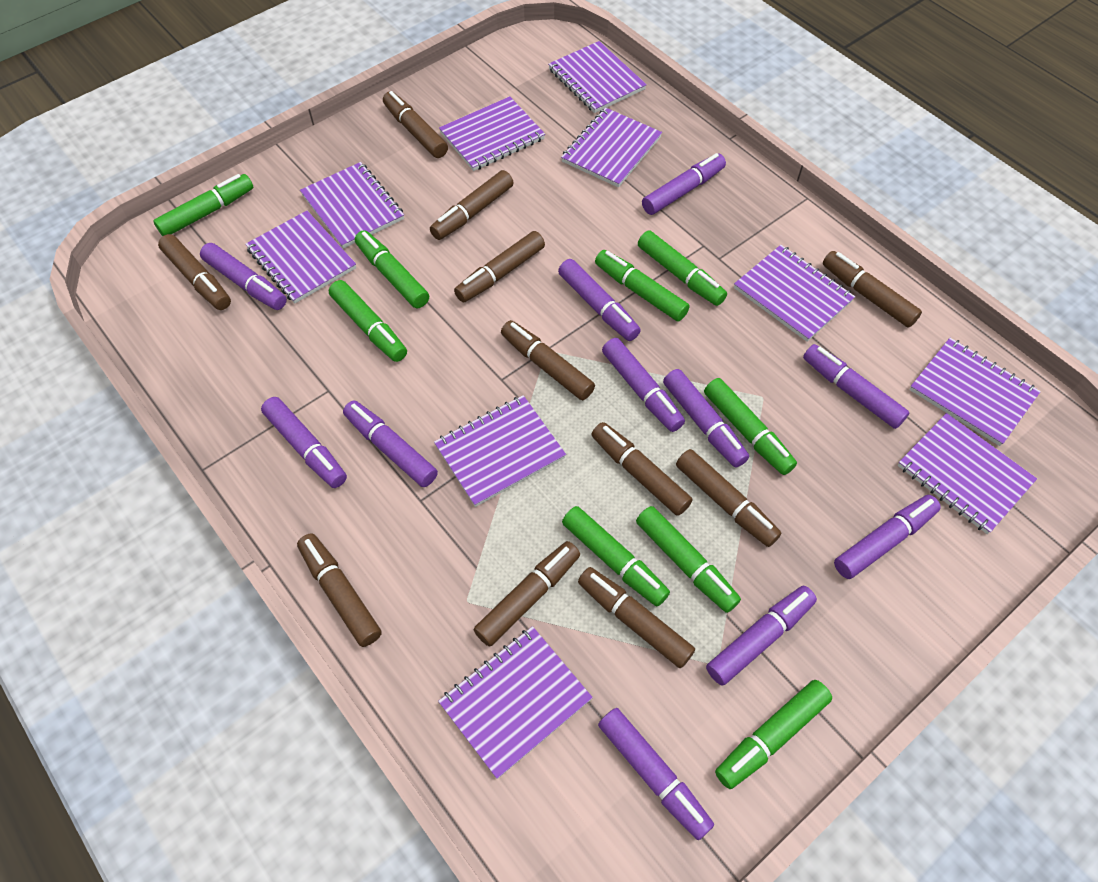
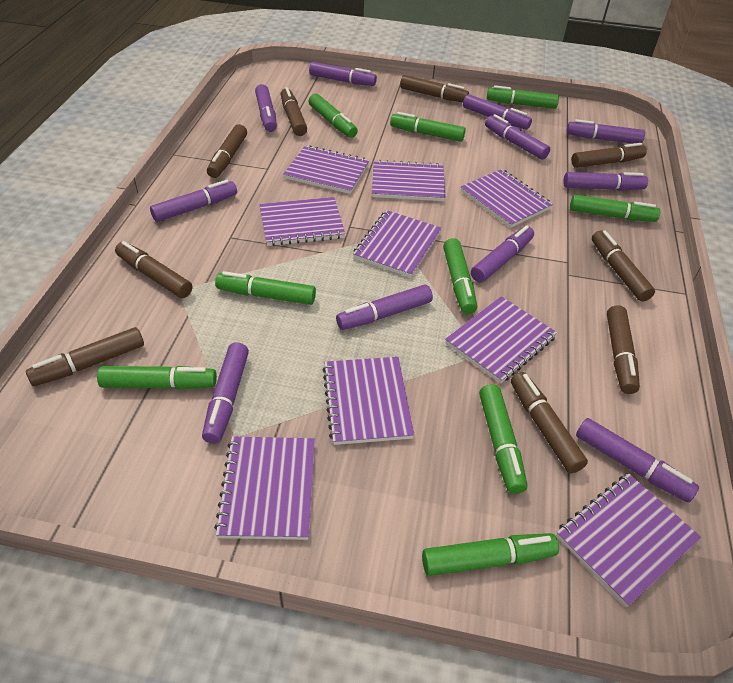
brown marker: 11 -> 9
purple notebook: 10 -> 9

